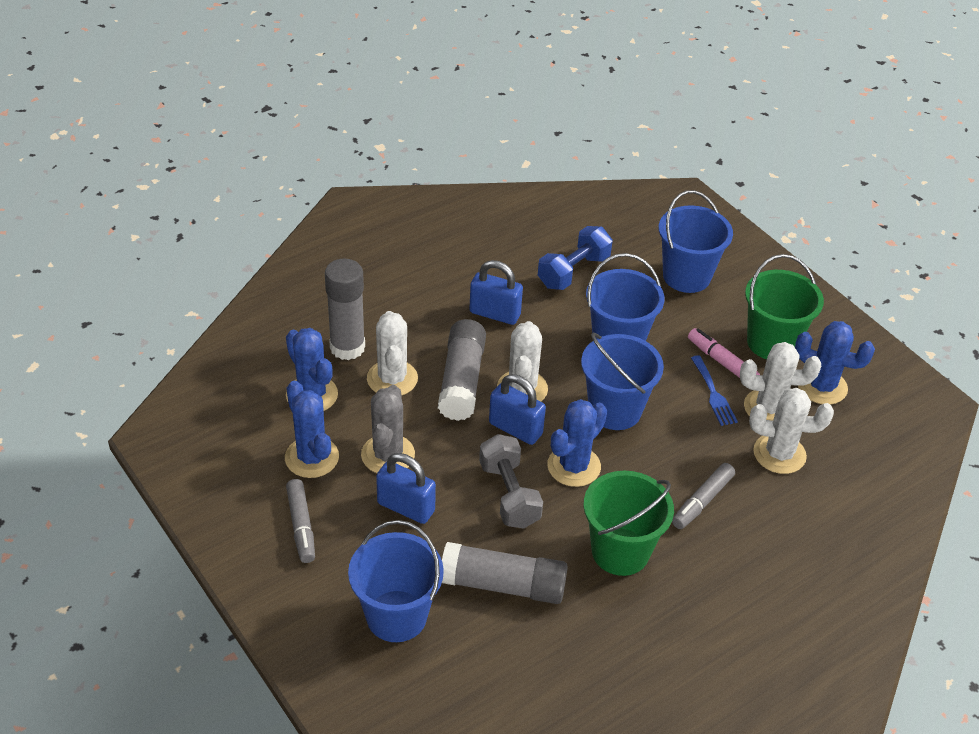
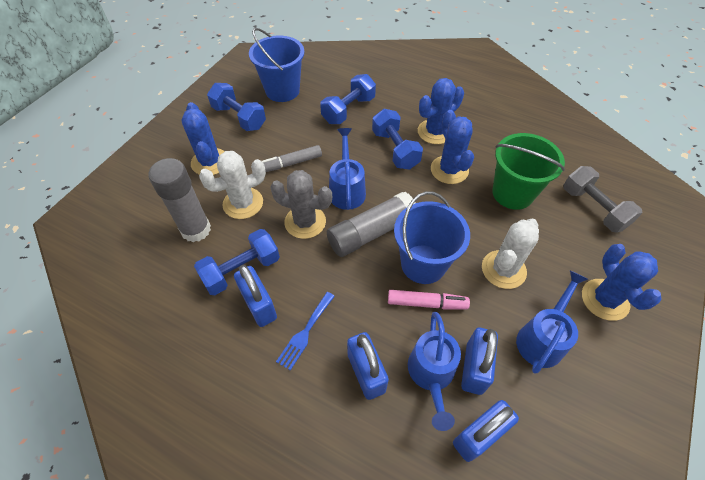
blue bucket: 4 -> 2
blue dumbbell: 1 -> 4
blue padlock: 3 -> 4
blue watering can: 0 -> 3
green bucket: 2 -> 1
grey glue stick: 3 -> 2
grey marker: 2 -> 1
white cactus: 4 -> 2

